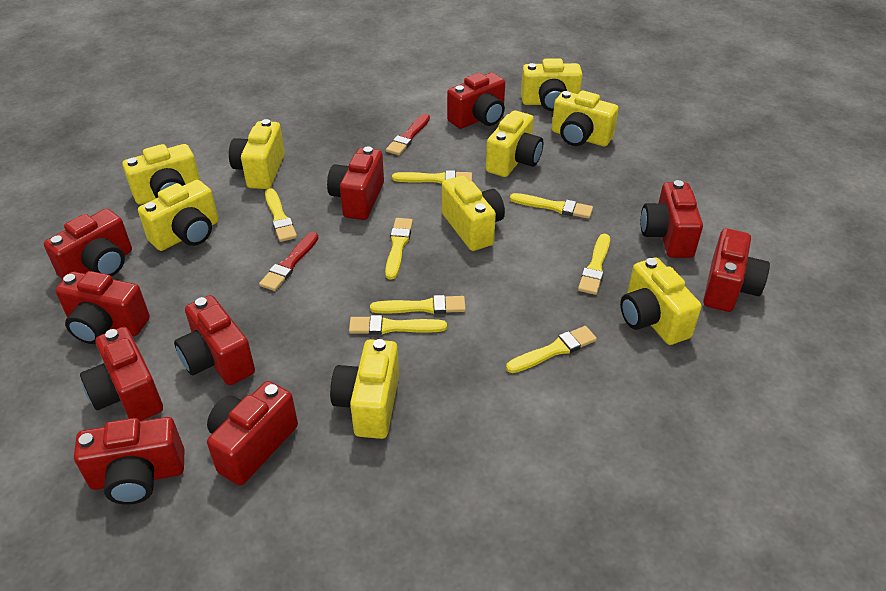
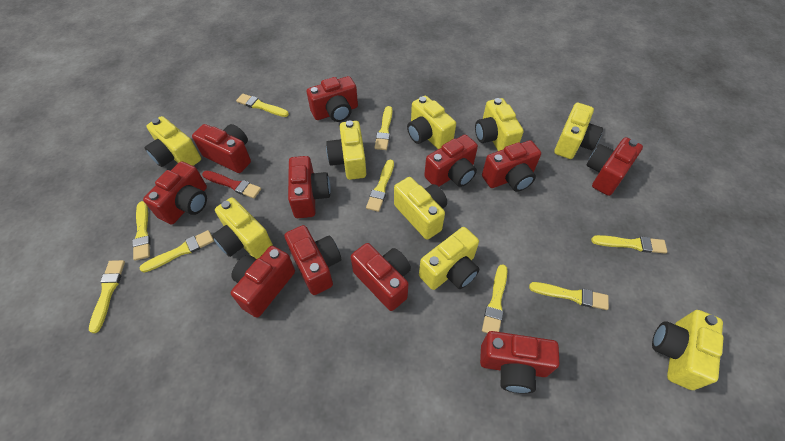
red brush: 2 -> 1
red camera: 10 -> 11
yellow brush: 8 -> 9

